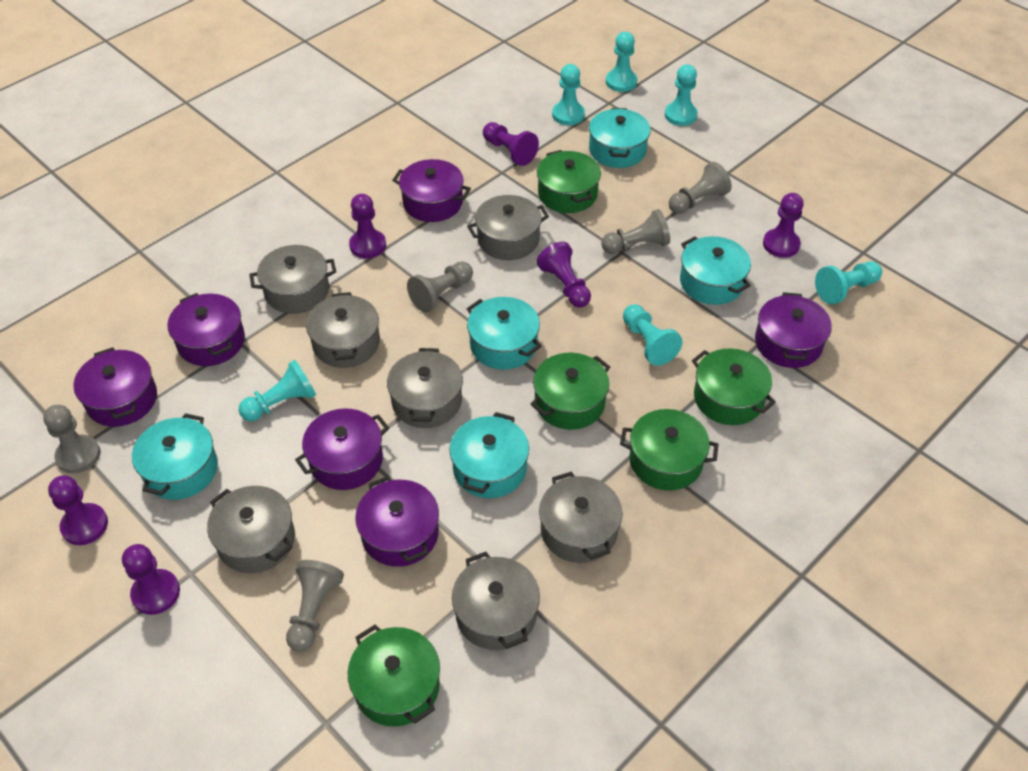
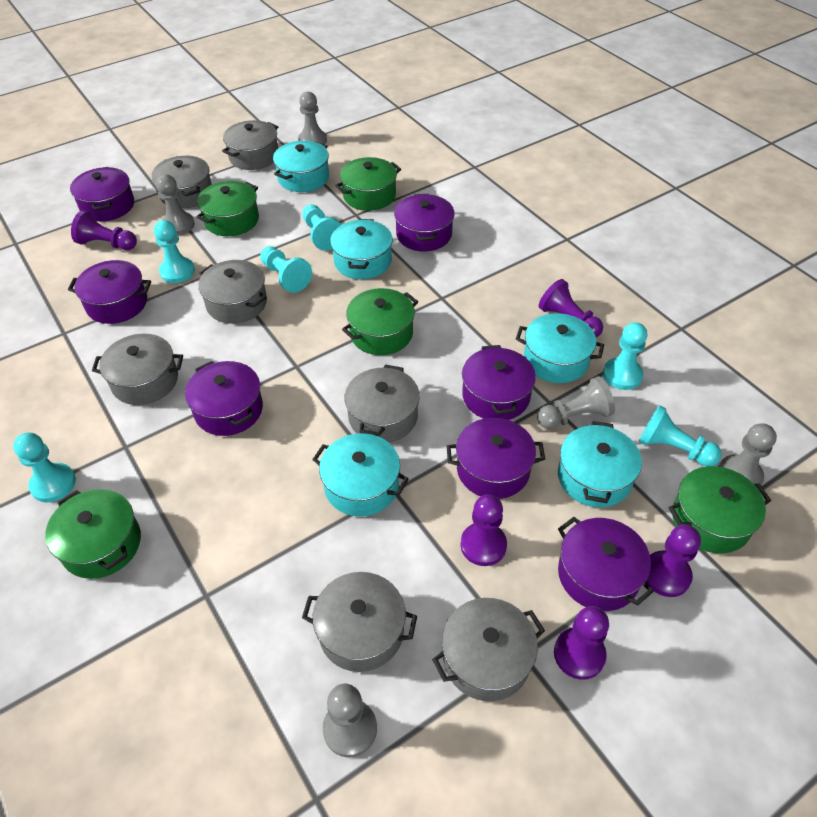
purple pawn: 6 -> 5
purple pot: 6 -> 7

